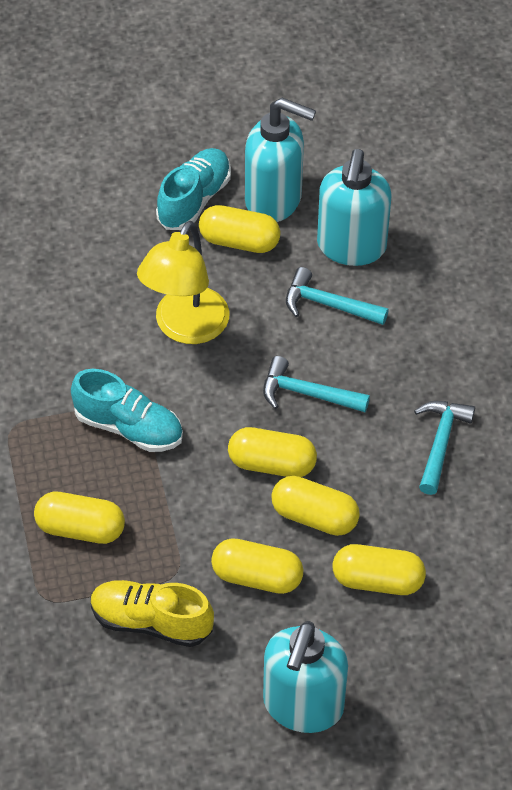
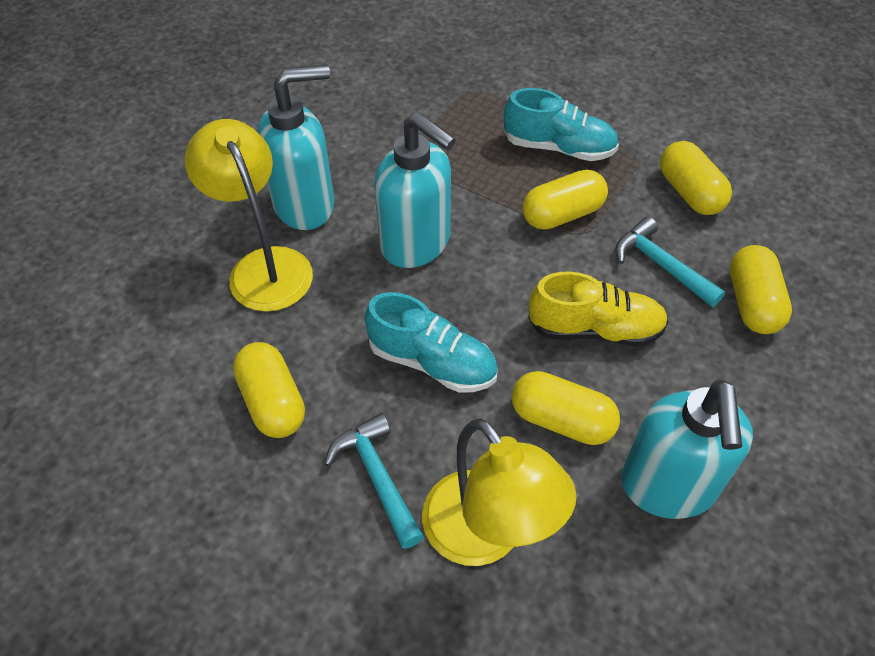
turquoise hammer: 3 -> 2
yellow capsule: 6 -> 5
yellow lamp: 1 -> 2

